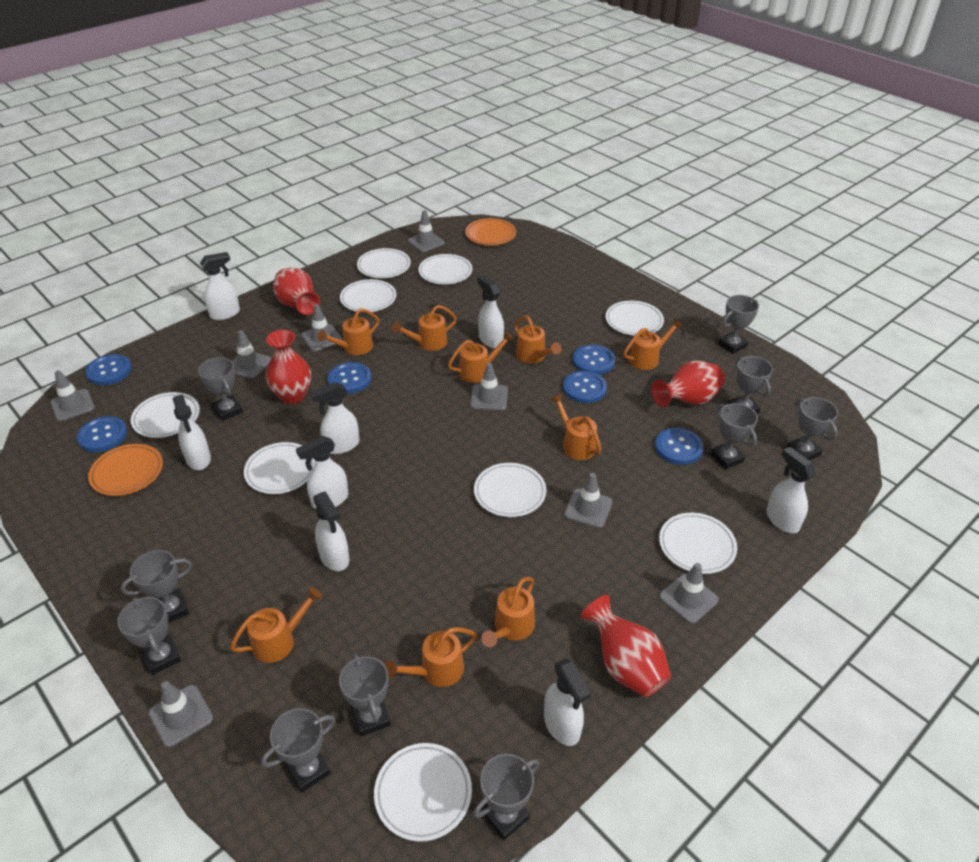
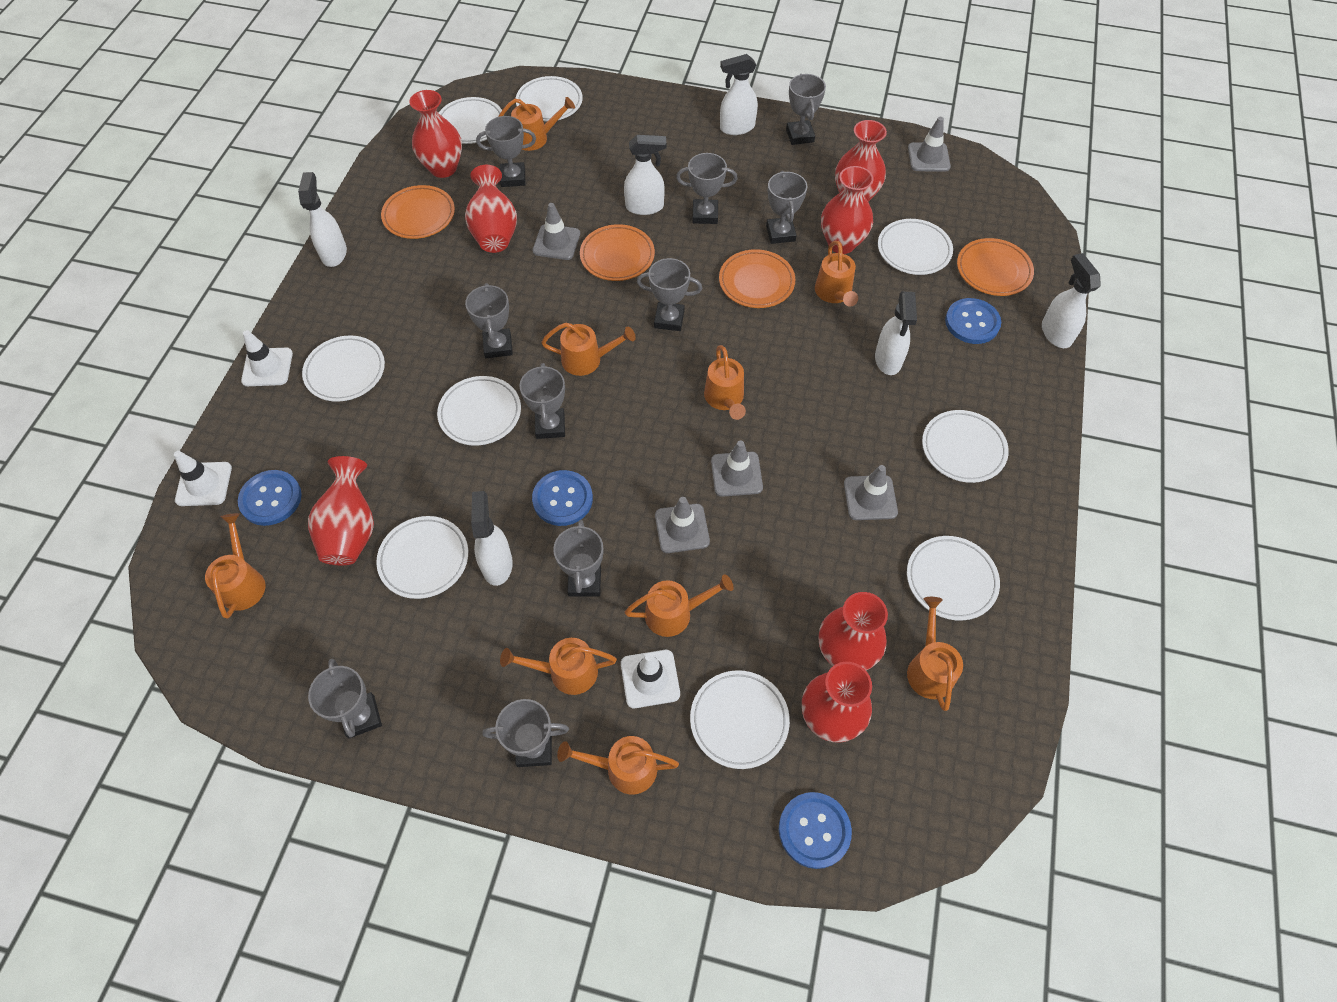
blue button: 6 -> 4
grey traffic cone: 8 -> 5
orange plate: 2 -> 4
red vase: 4 -> 7
white spray bottle: 8 -> 6
white traffic cone: 0 -> 3

